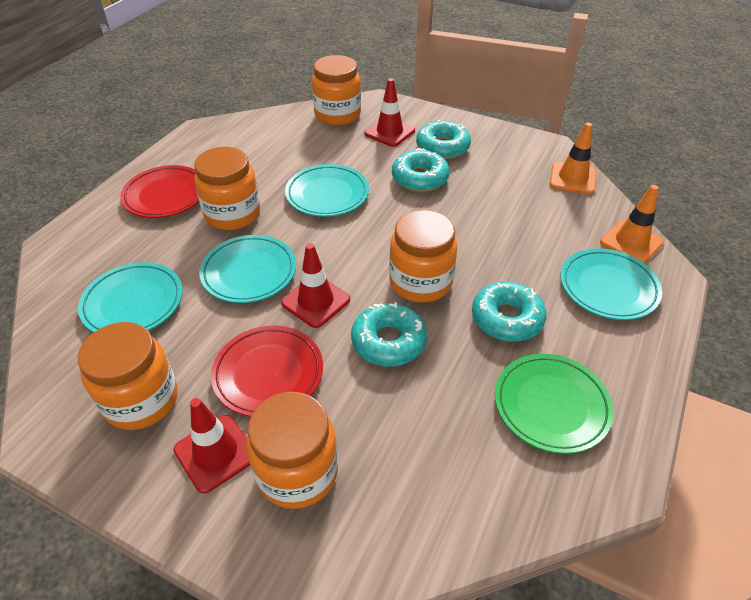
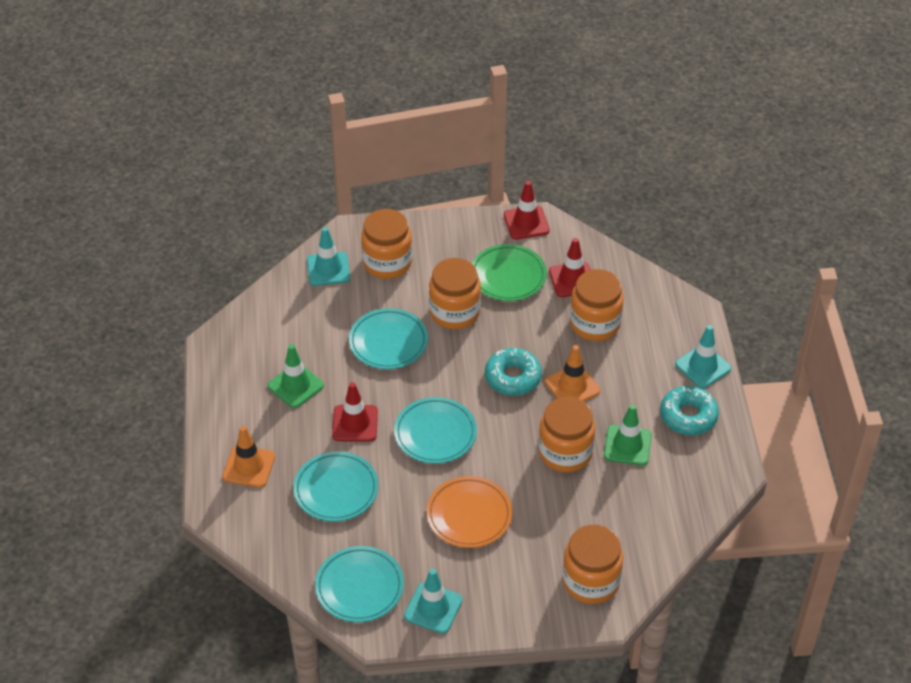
green traffic cone: 0 -> 2
orange plate: 0 -> 1
red plate: 2 -> 0
turquoise donut: 4 -> 2
turquoise traffic cone: 0 -> 3

